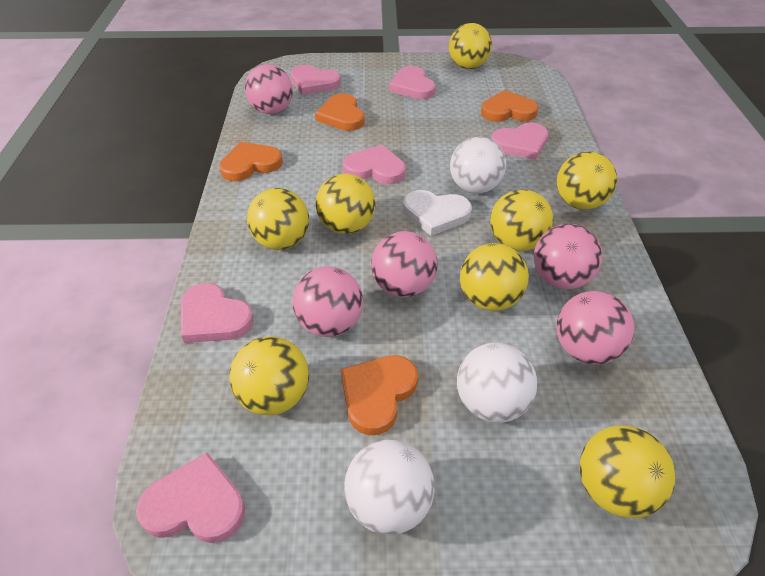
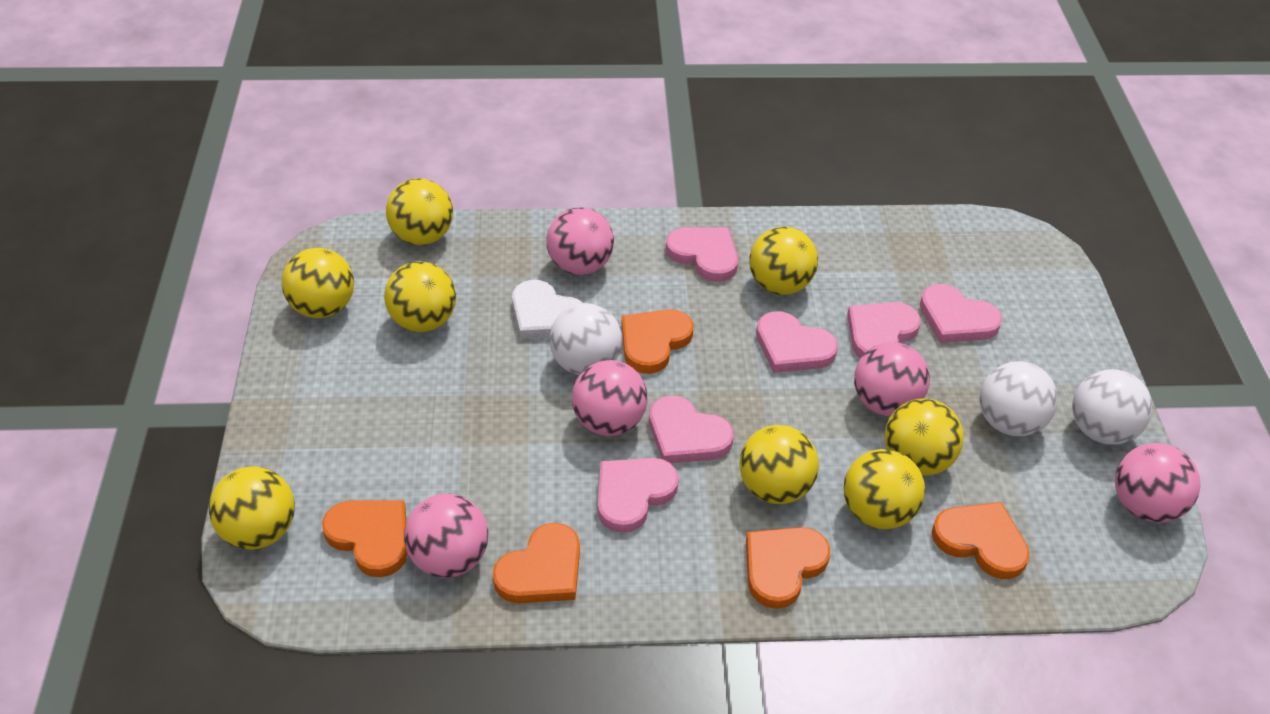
orange heart: 4 -> 5

